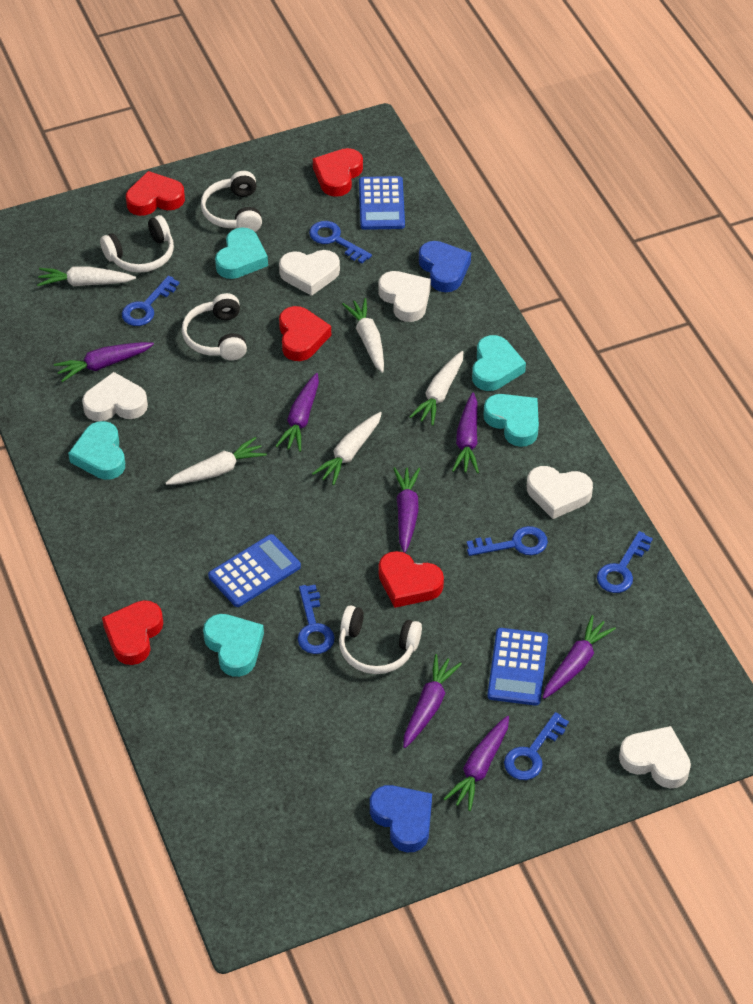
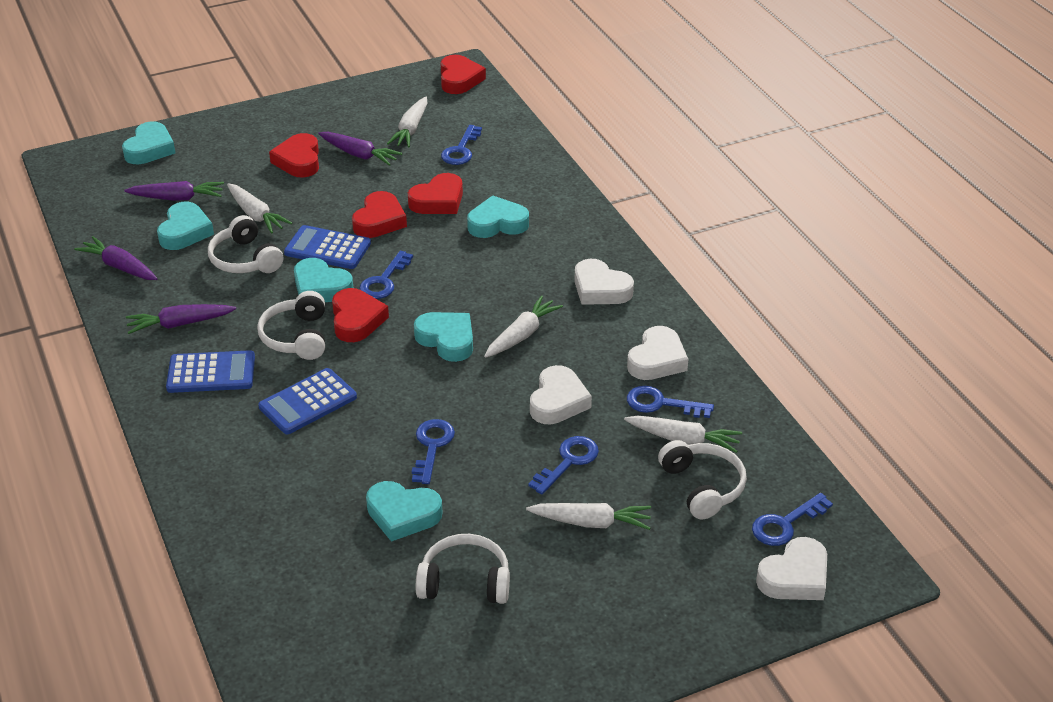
blue heart: 2 -> 0
purple carrot: 7 -> 4
turquoise heart: 5 -> 6
white heart: 5 -> 4

